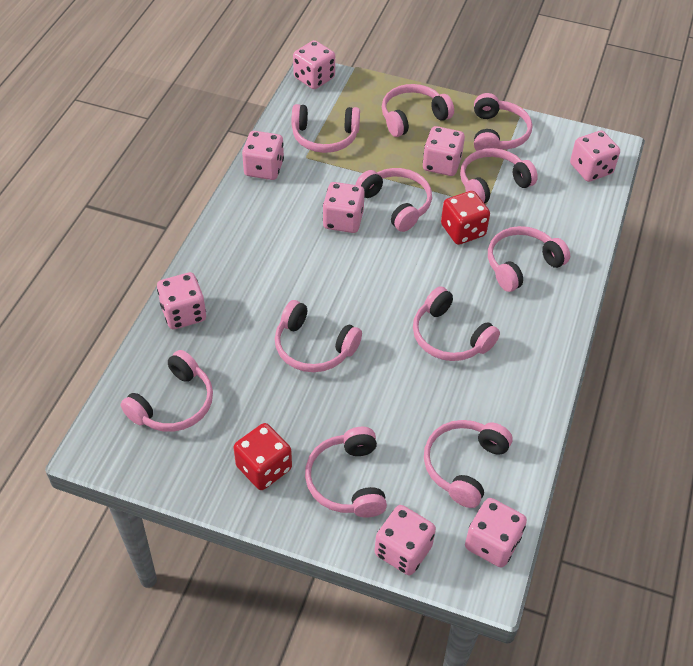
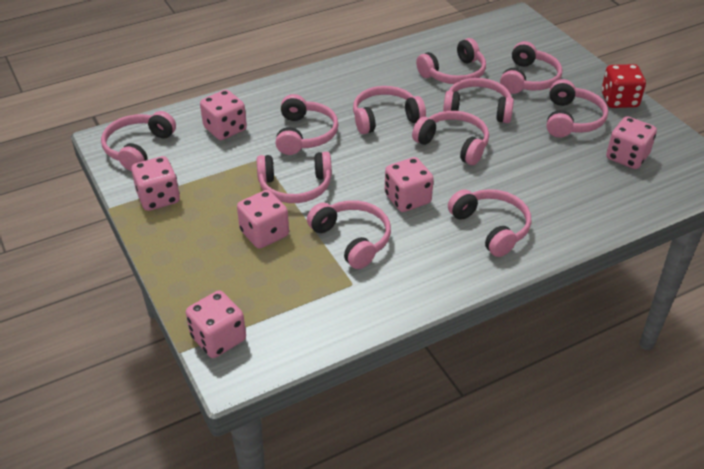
pink dice: 8 -> 6
red dice: 2 -> 1

